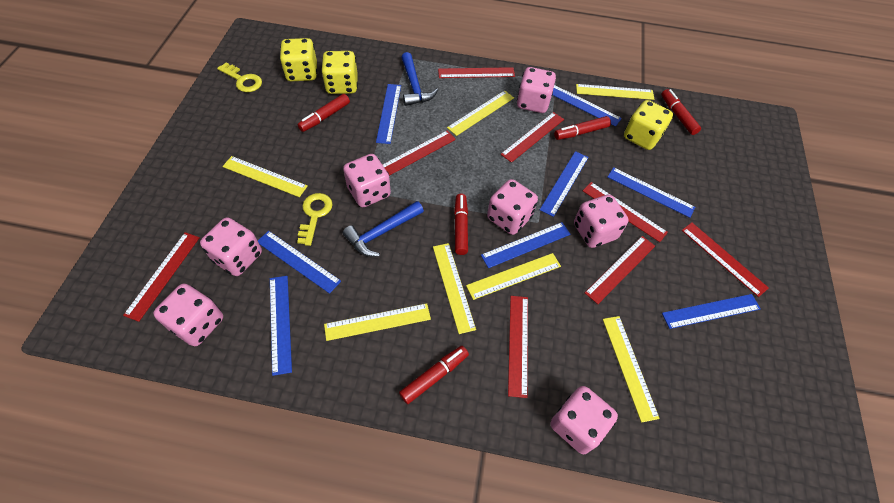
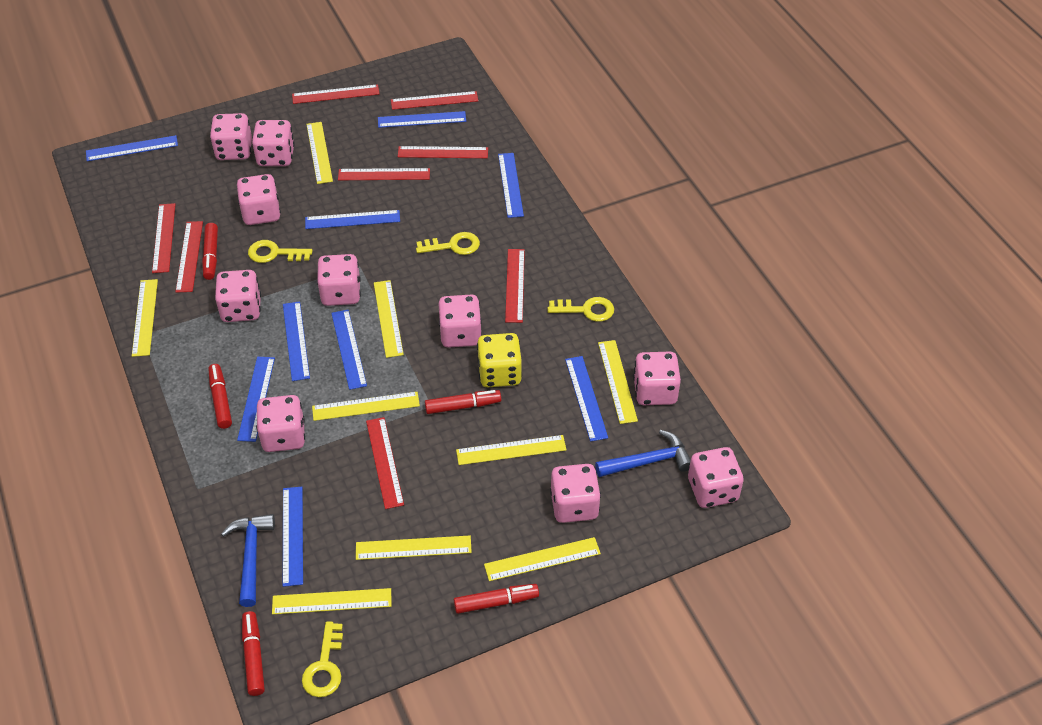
blue ruler: 8 -> 9
pink dice: 7 -> 10
yellow dice: 3 -> 1
yellow key: 2 -> 4
yellow ruler: 7 -> 9

